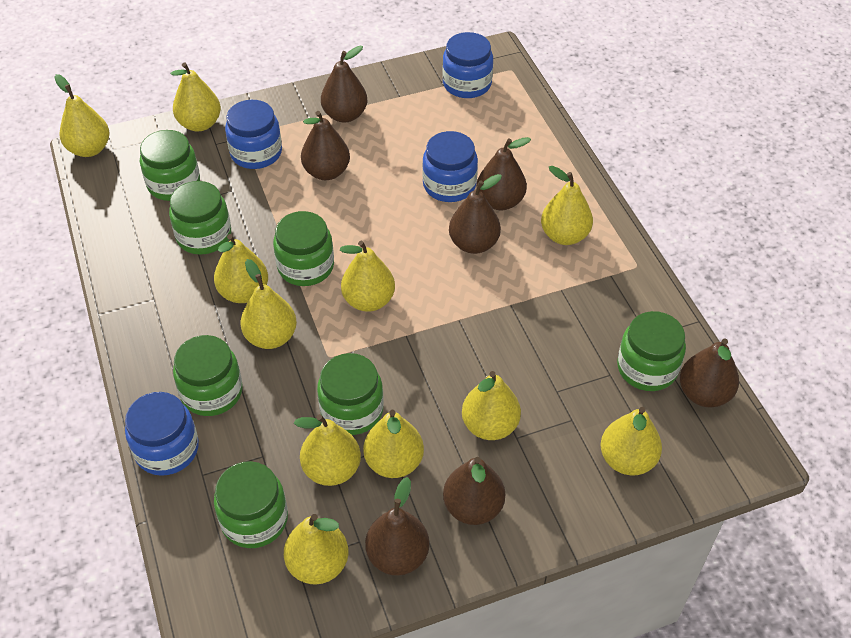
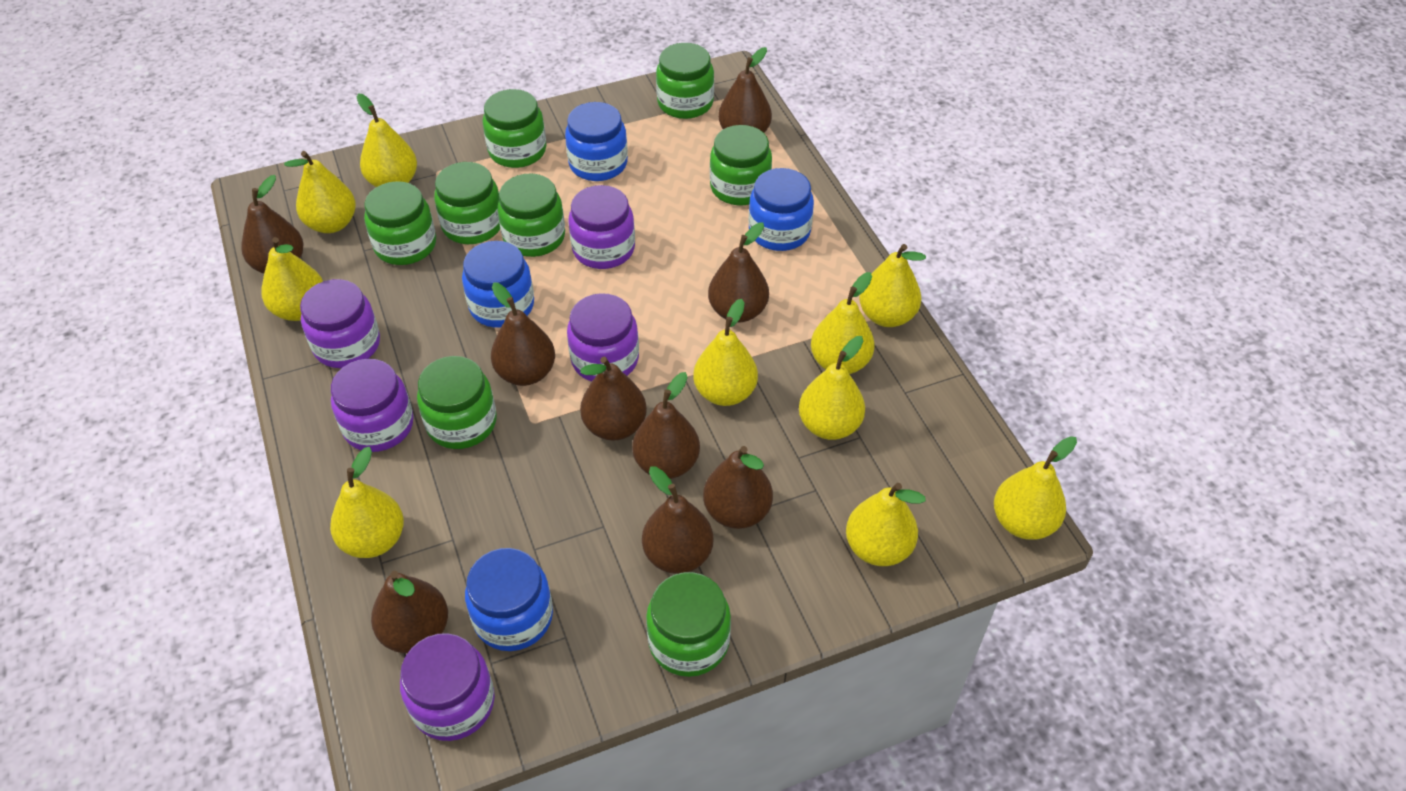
brown pear: 7 -> 9
green jar: 7 -> 8
purple jar: 0 -> 5
yellow pear: 11 -> 10

